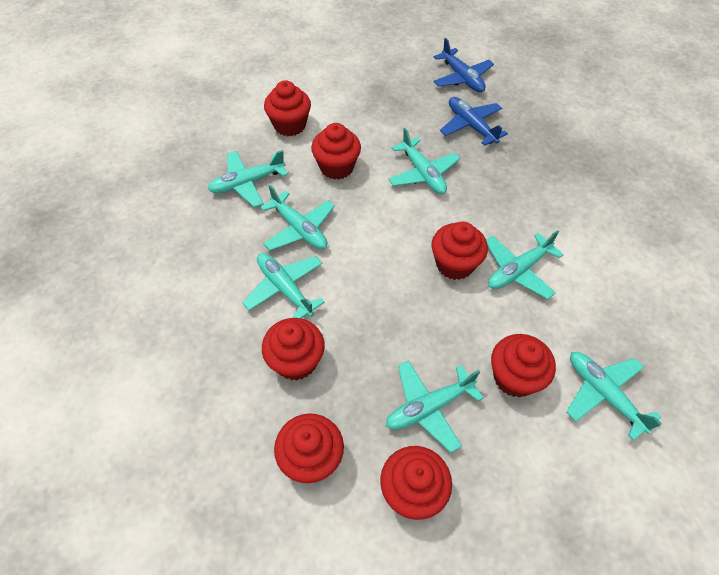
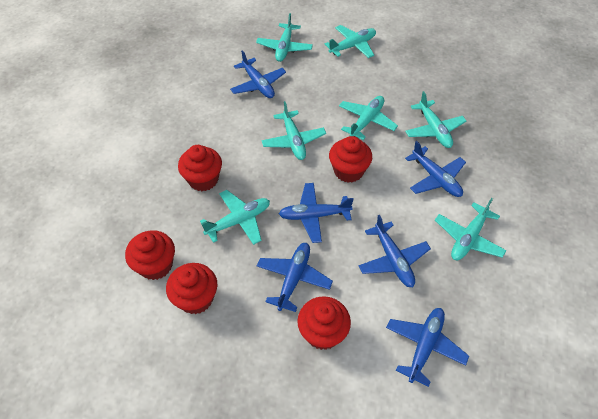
blue plane: 2 -> 6
red cupcake: 7 -> 5

